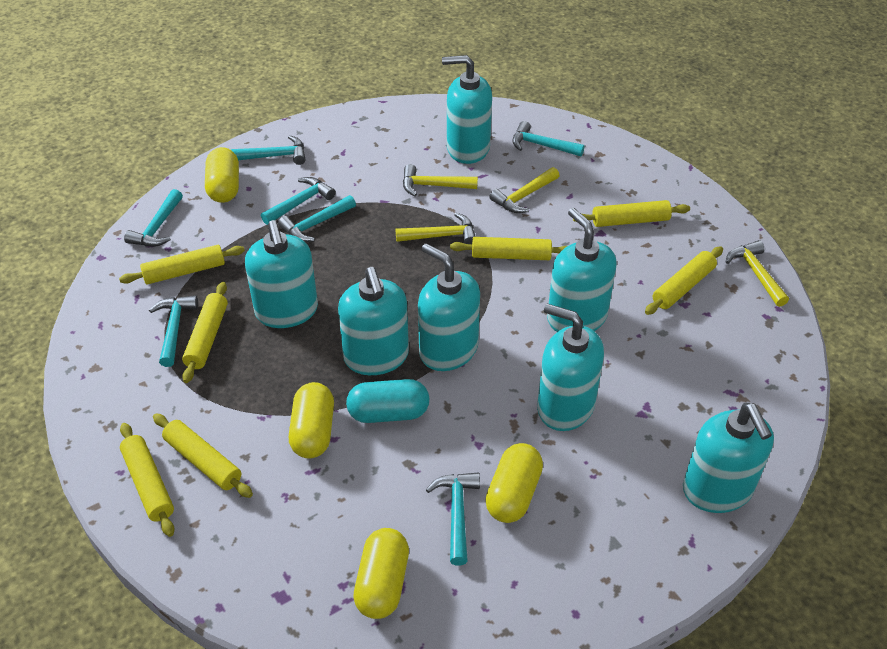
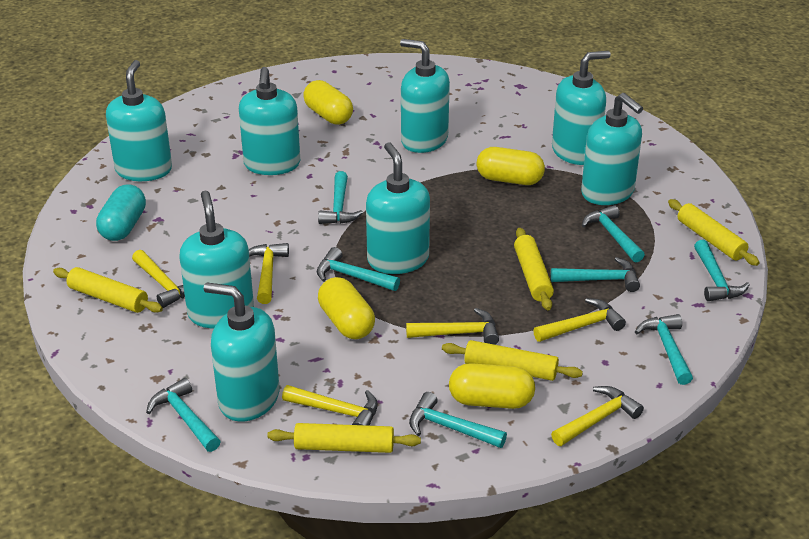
turquoise hammer: 7 -> 8
turquoise soap dispenser: 7 -> 8
yellow hammer: 4 -> 6
yellow rolling pin: 7 -> 5

